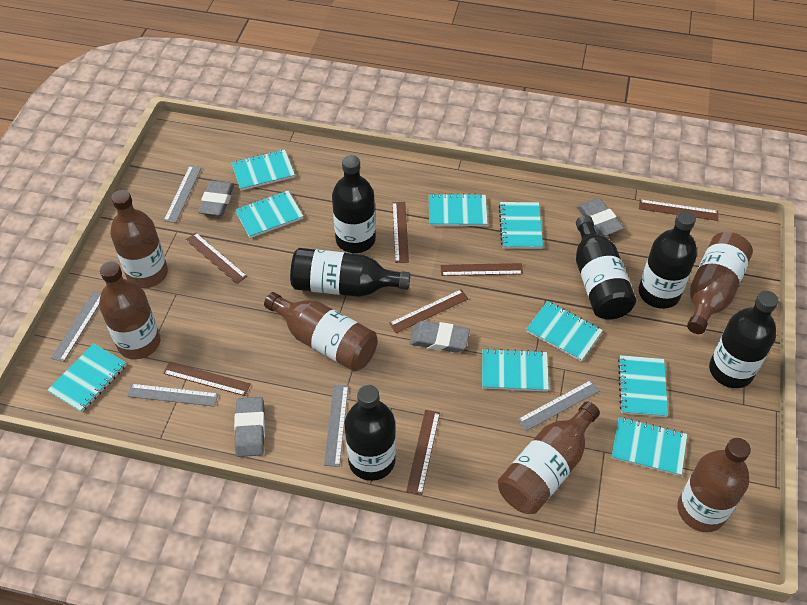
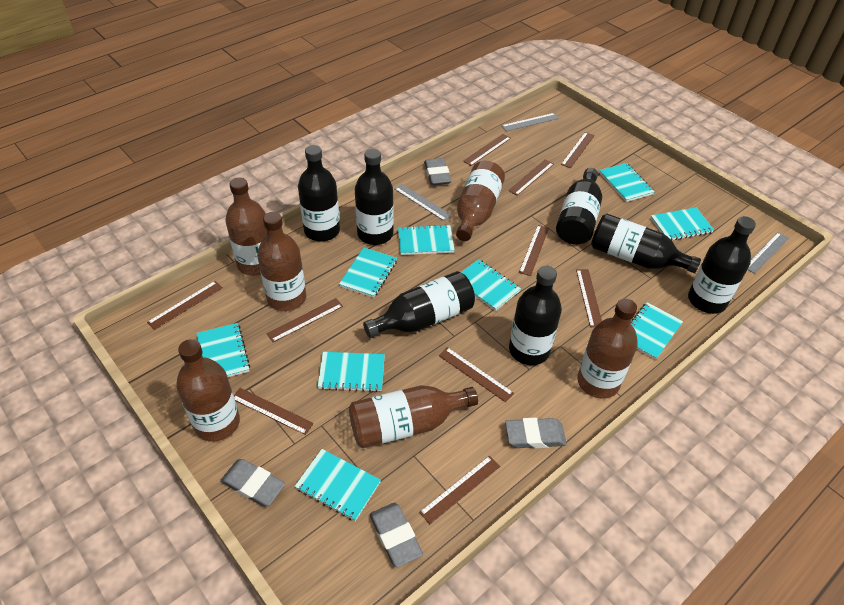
black bottle: 6 -> 7
brown ruler: 7 -> 10
grey ruler: 5 -> 3

